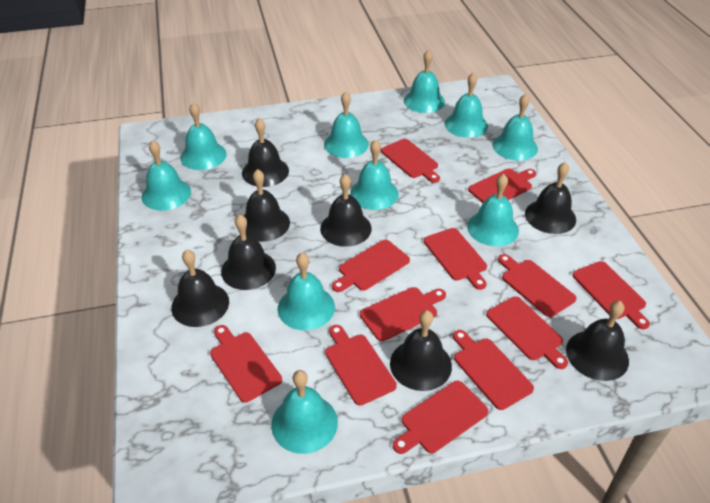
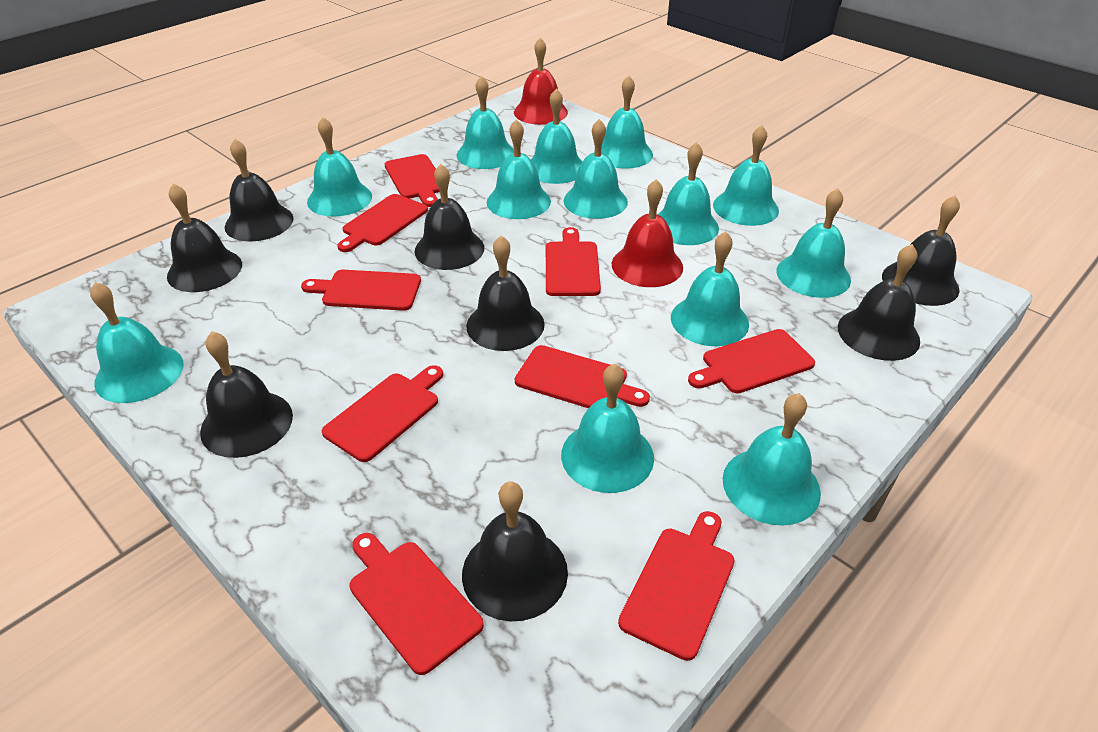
red bell: 0 -> 2
red cutting board: 12 -> 9
turquoise bell: 10 -> 13

